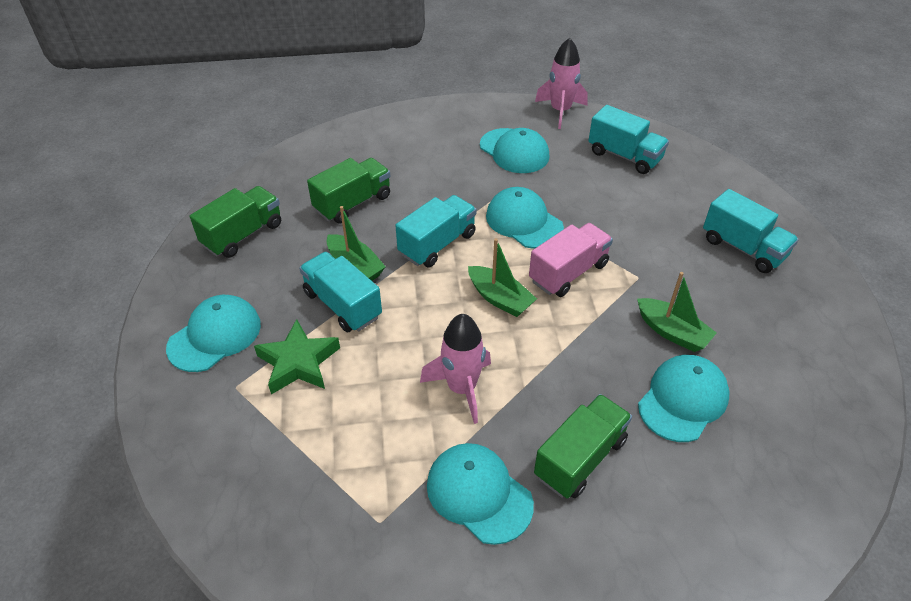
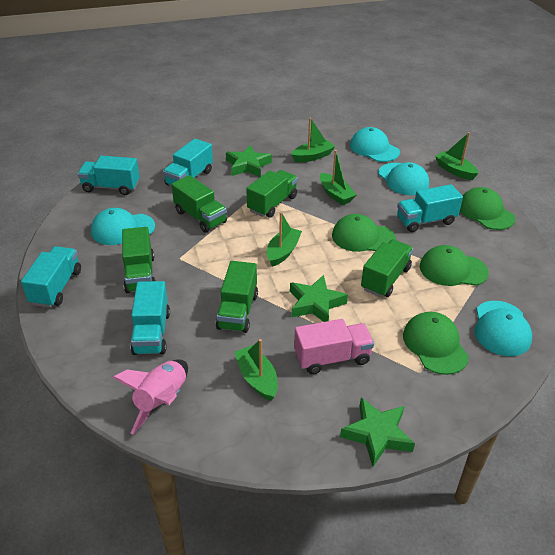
green boat: 3 -> 5
green cap: 0 -> 4
green star: 1 -> 3
green truck: 3 -> 5
pink rocket: 2 -> 1
turquoise cap: 5 -> 4
turquoise truck: 4 -> 5

